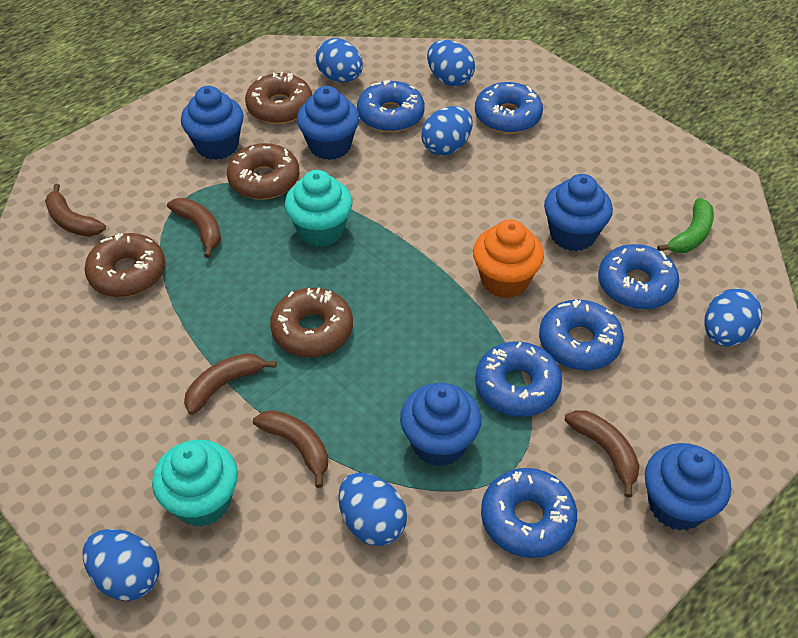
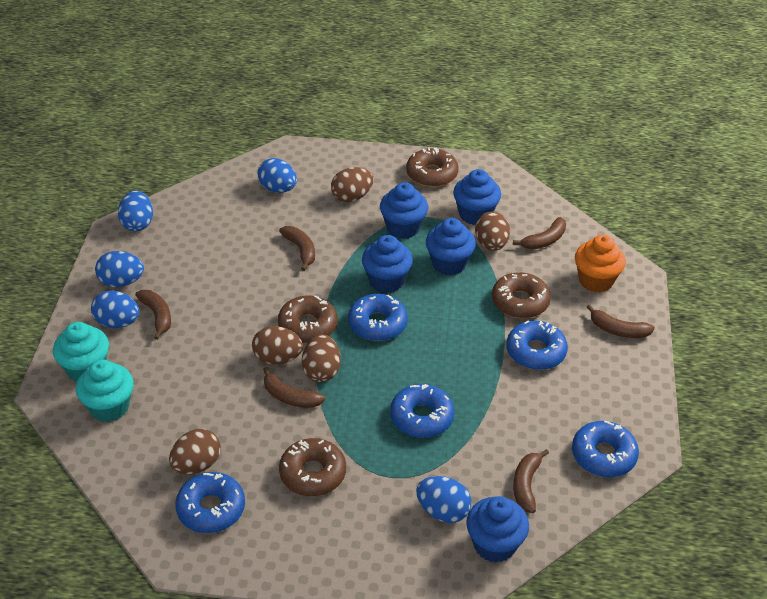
blue donut: 6 -> 5
blue egg: 6 -> 5
brown banana: 5 -> 6
brown egg: 0 -> 5
green banana: 1 -> 0

